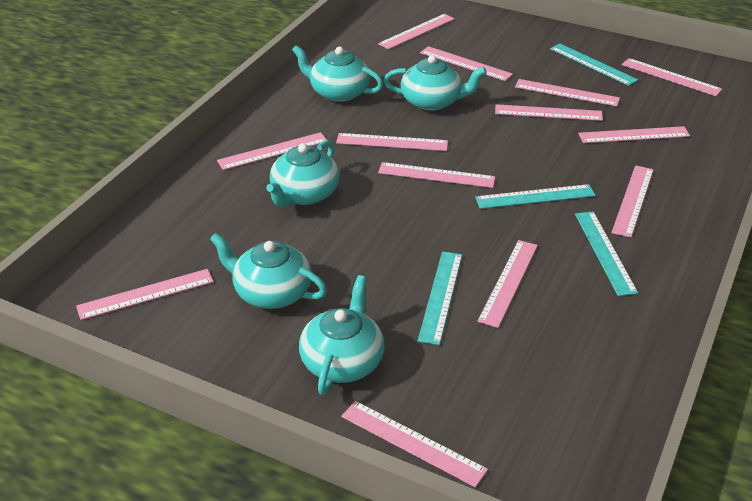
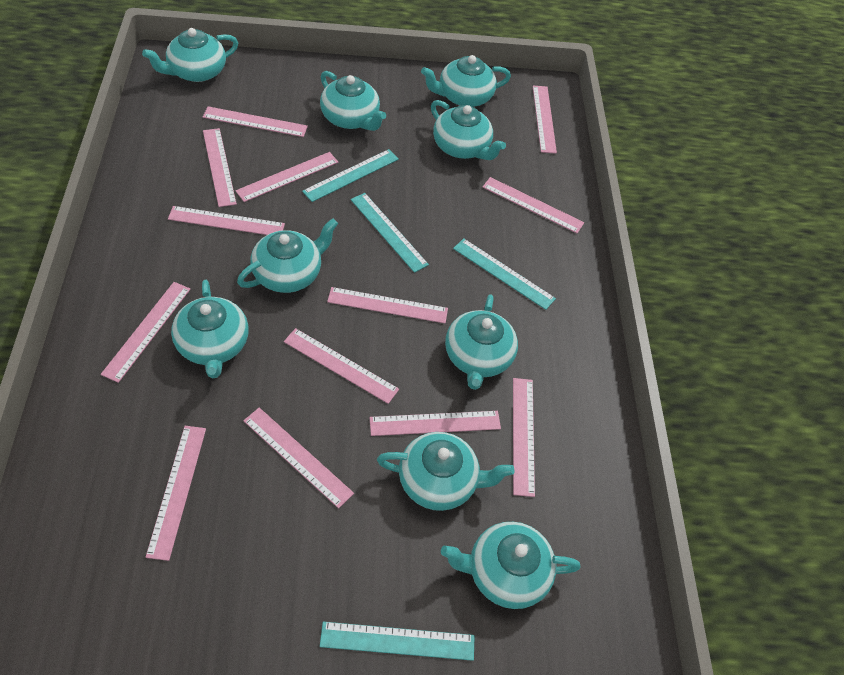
turquoise teapot: 5 -> 9

